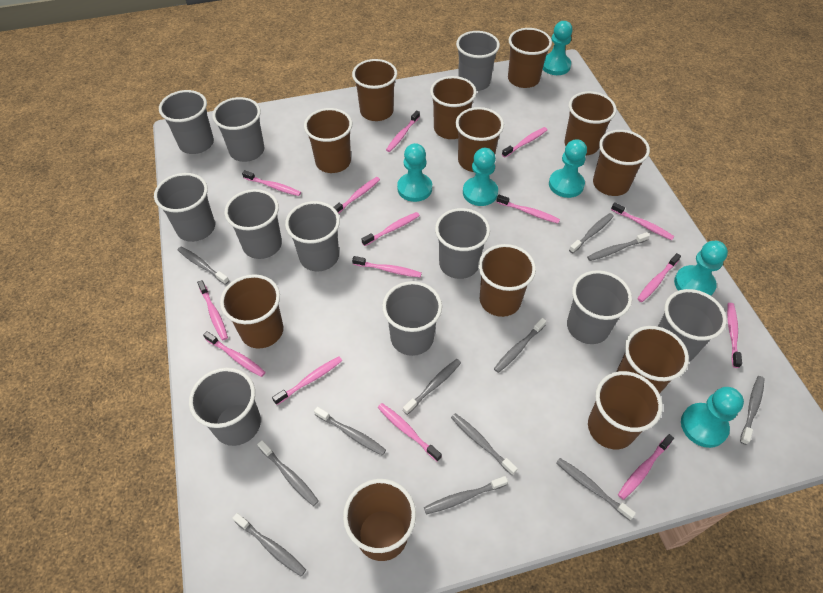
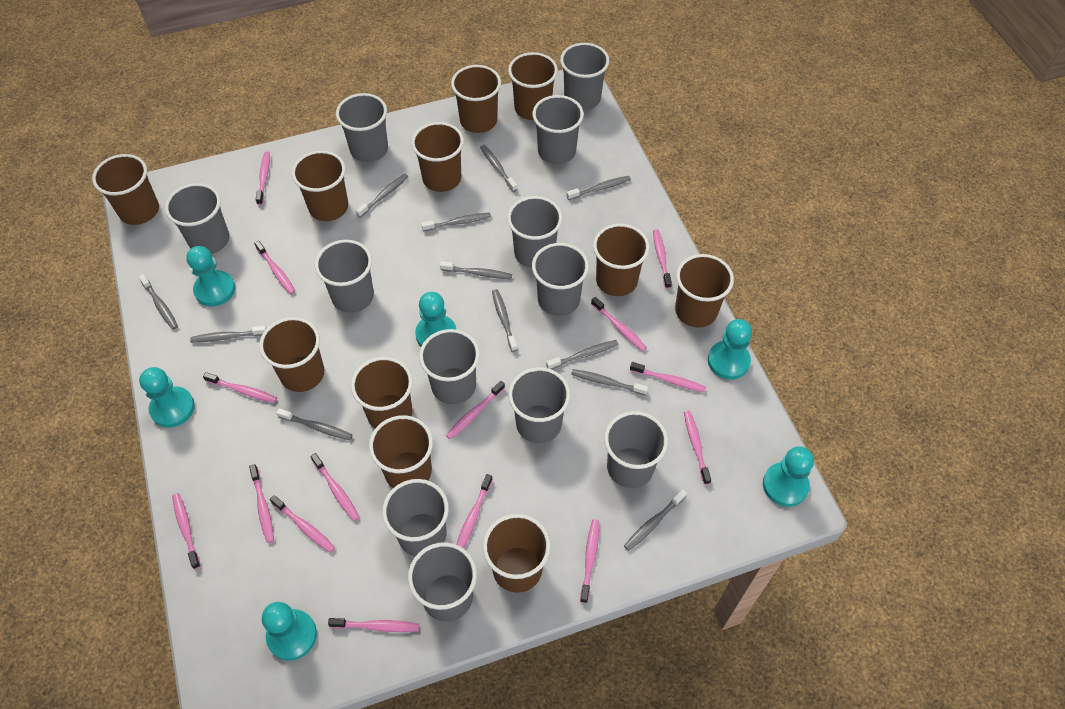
brown cup: 12 -> 11
grey cup: 11 -> 12

